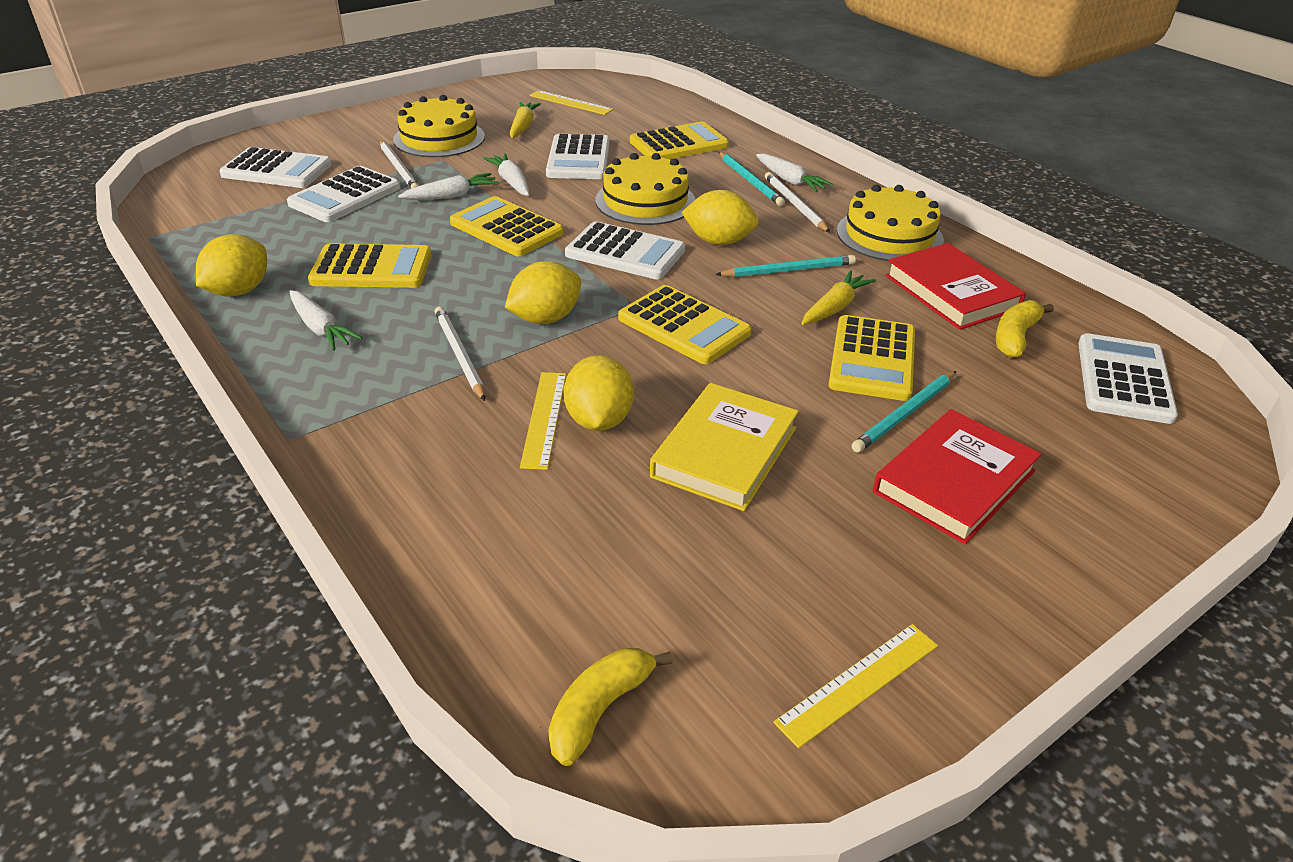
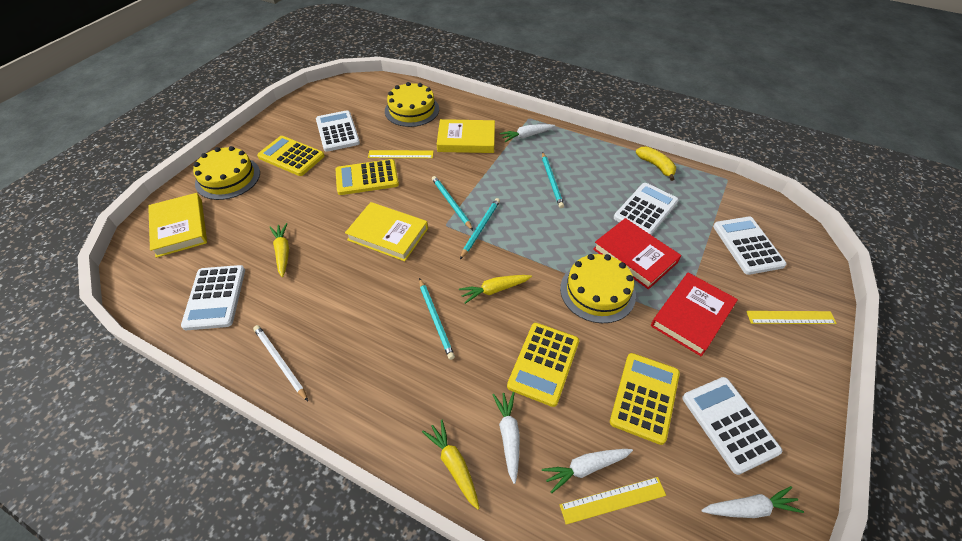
turquoise pencil: 3 -> 4
white pencil: 3 -> 1
yellow banana: 2 -> 1
yellow book: 1 -> 3
yellow calculator: 5 -> 4
yellow carrot: 2 -> 3
yellow lemon: 4 -> 0

